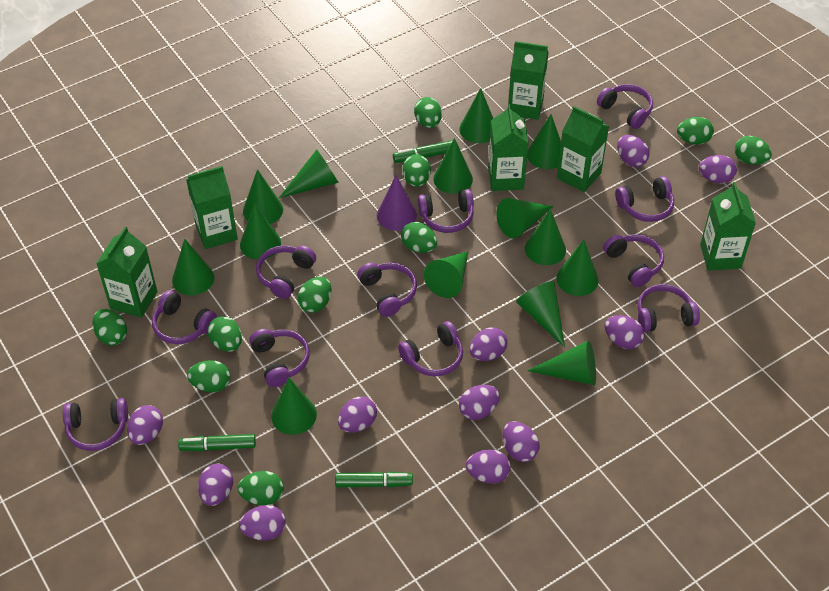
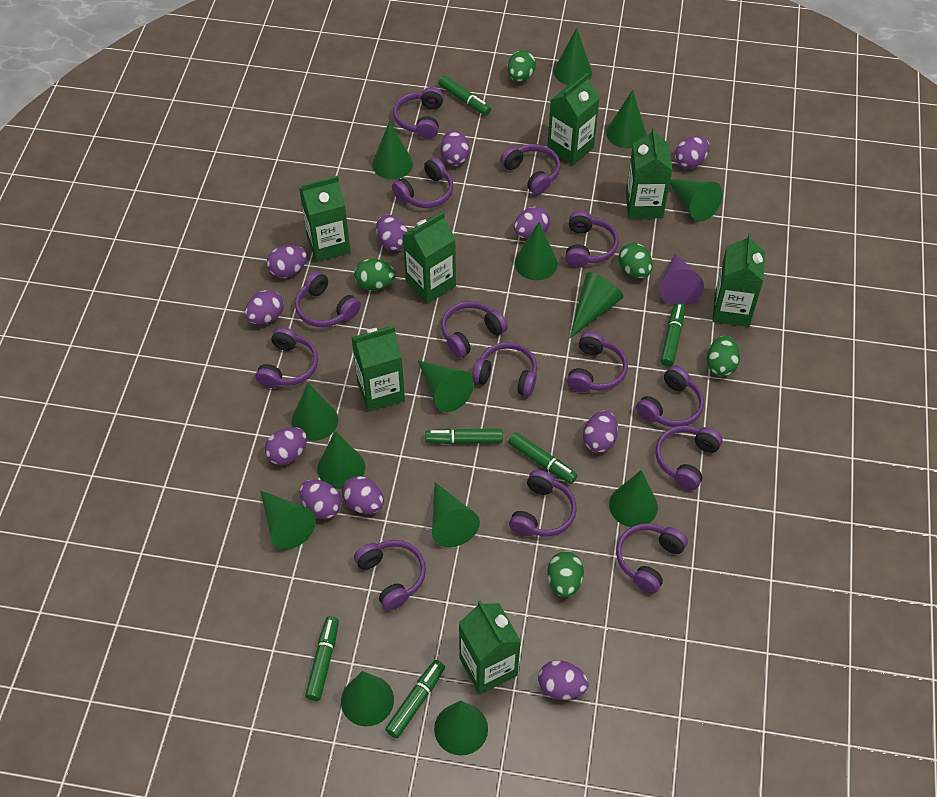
green carton: 6 -> 7
green egg: 10 -> 5
green marker: 3 -> 6
purple headphones: 11 -> 14

